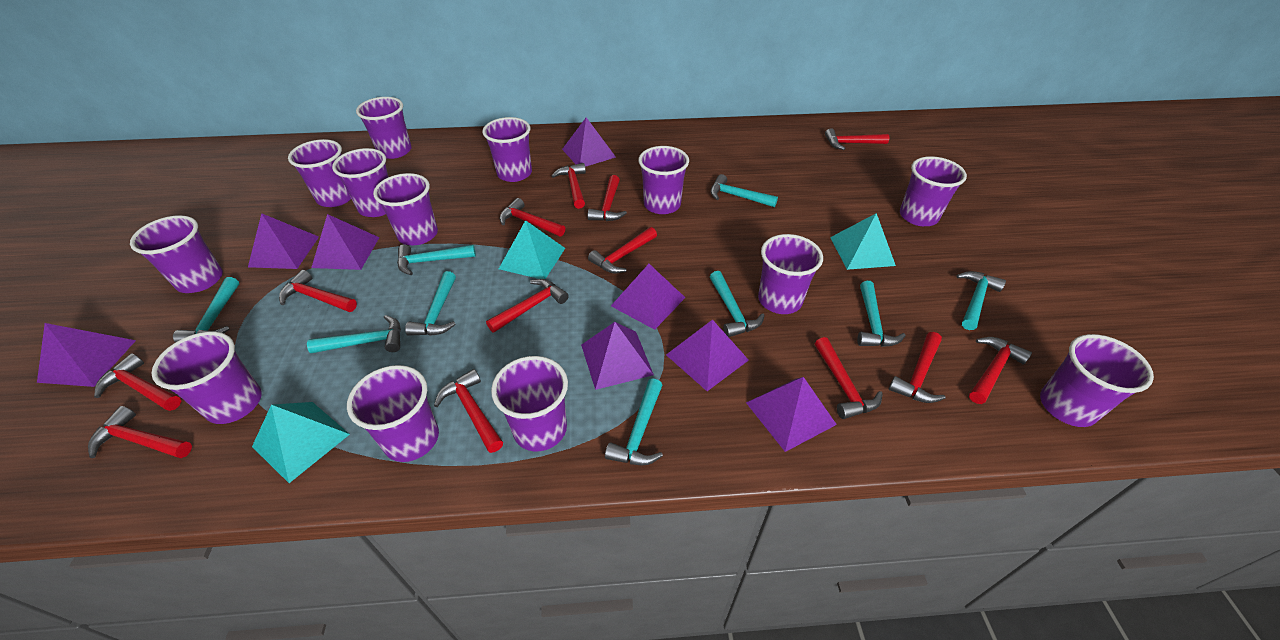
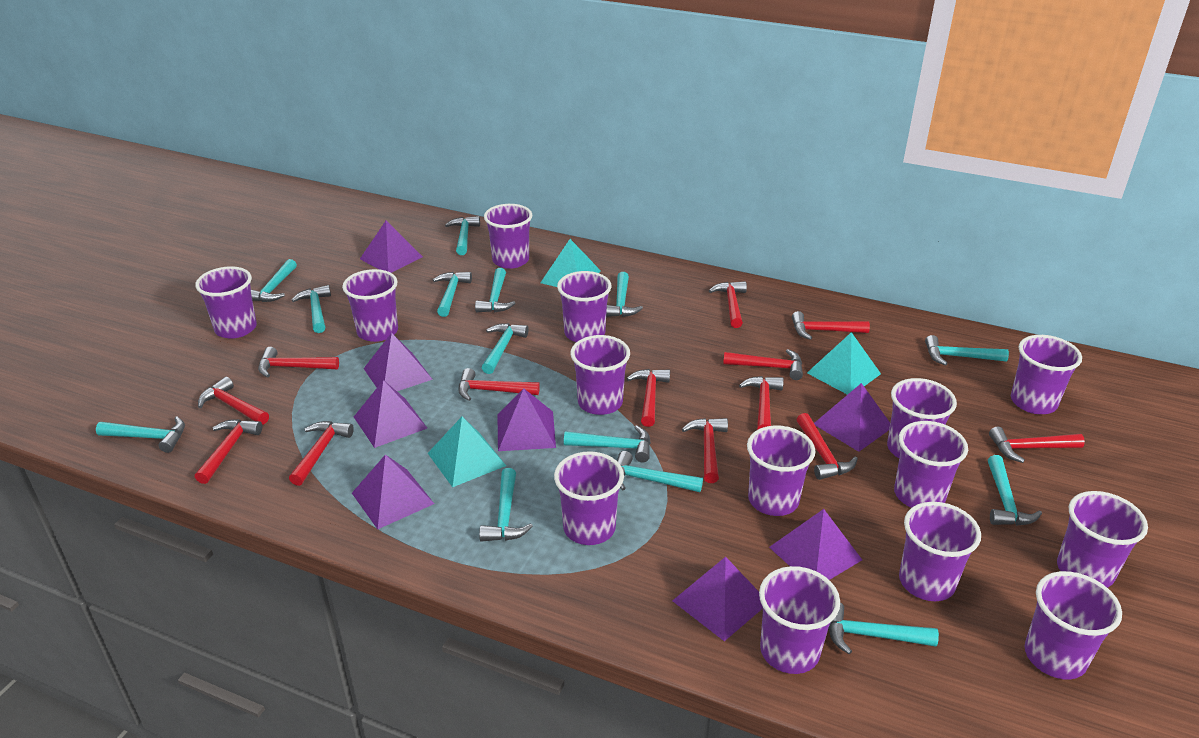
purple cup: 13 -> 14
turquoise hammer: 9 -> 14

